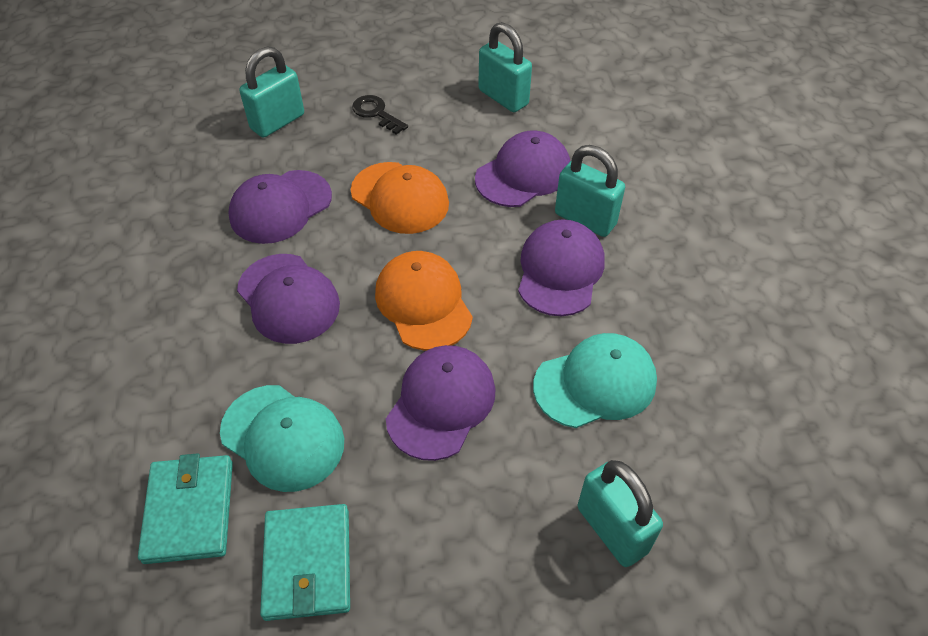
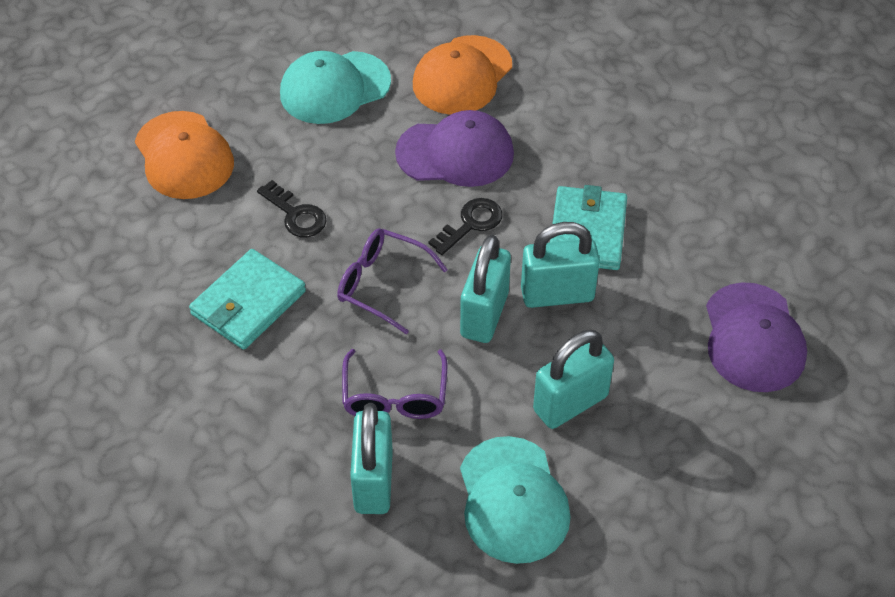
black key: 1 -> 2
purple cap: 5 -> 2
purple glasses: 0 -> 2

